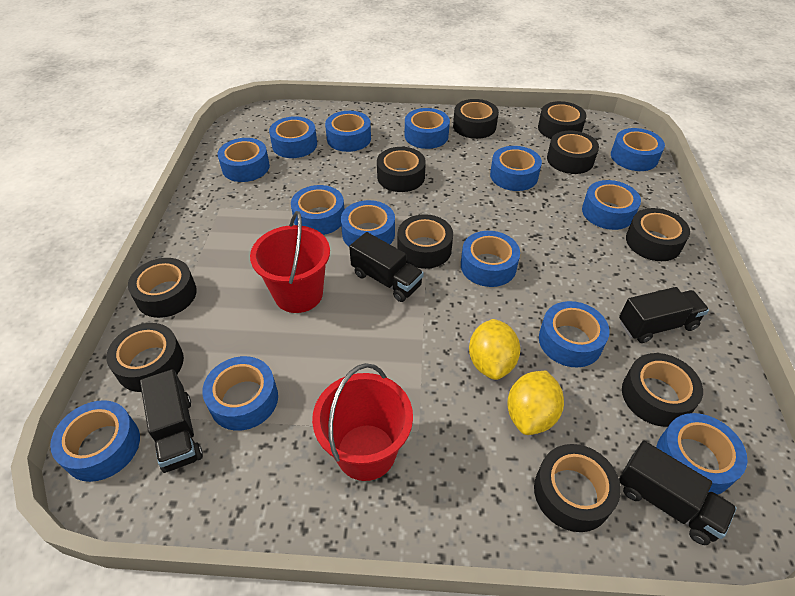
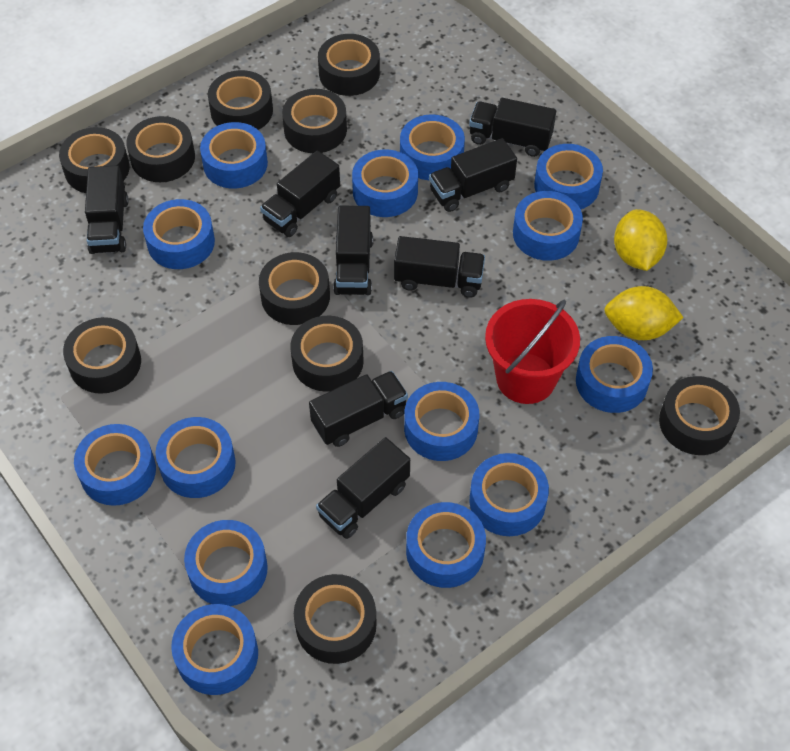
black truck: 4 -> 8
red bucket: 2 -> 1

